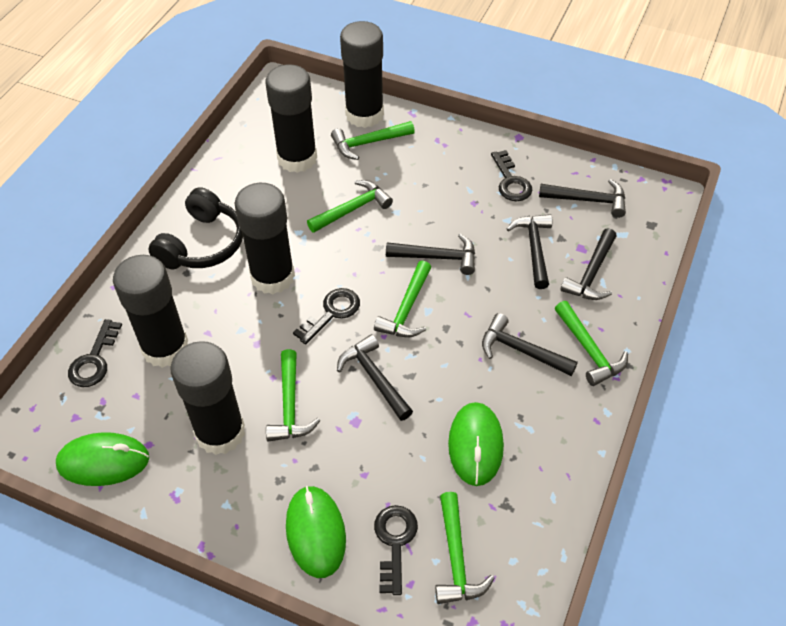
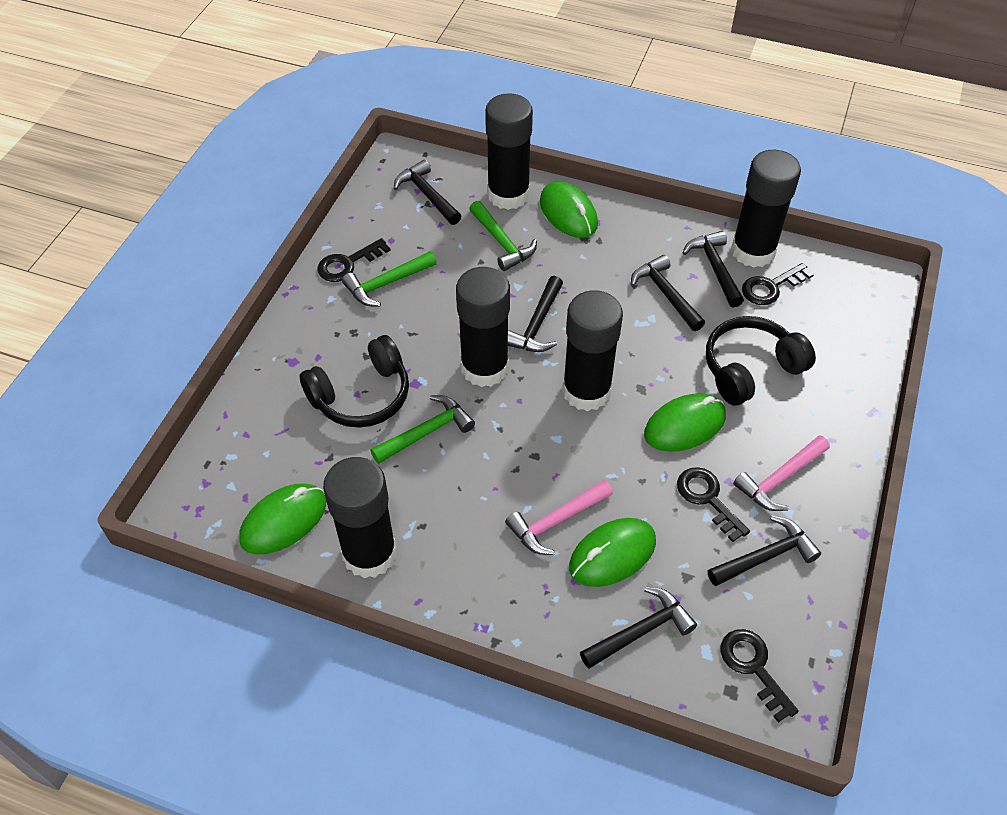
black headphones: 1 -> 2
green hammer: 6 -> 3
green mouse: 3 -> 4
pink hammer: 0 -> 2

